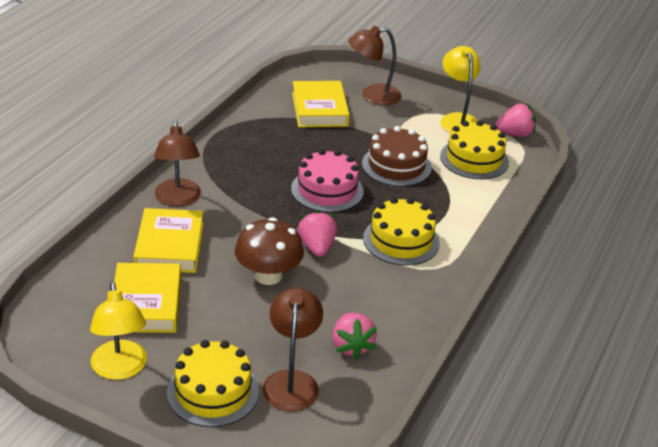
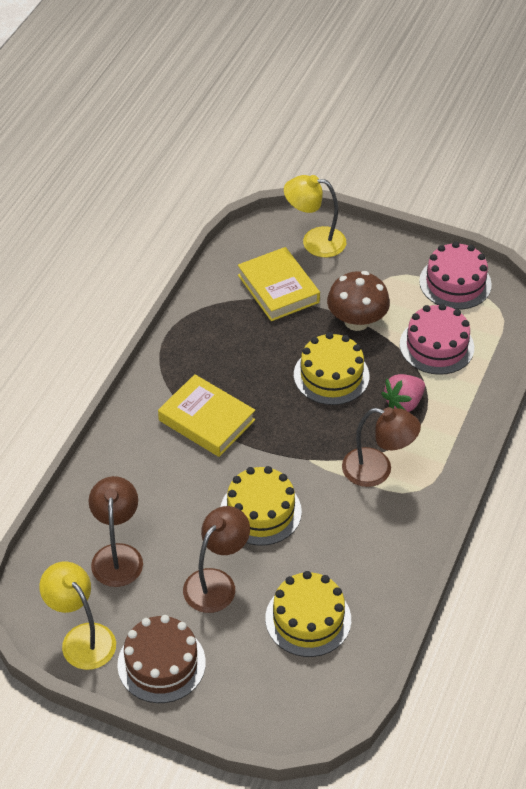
pink cake: 1 -> 2
pink strawberry: 3 -> 1
yellow book: 3 -> 2

